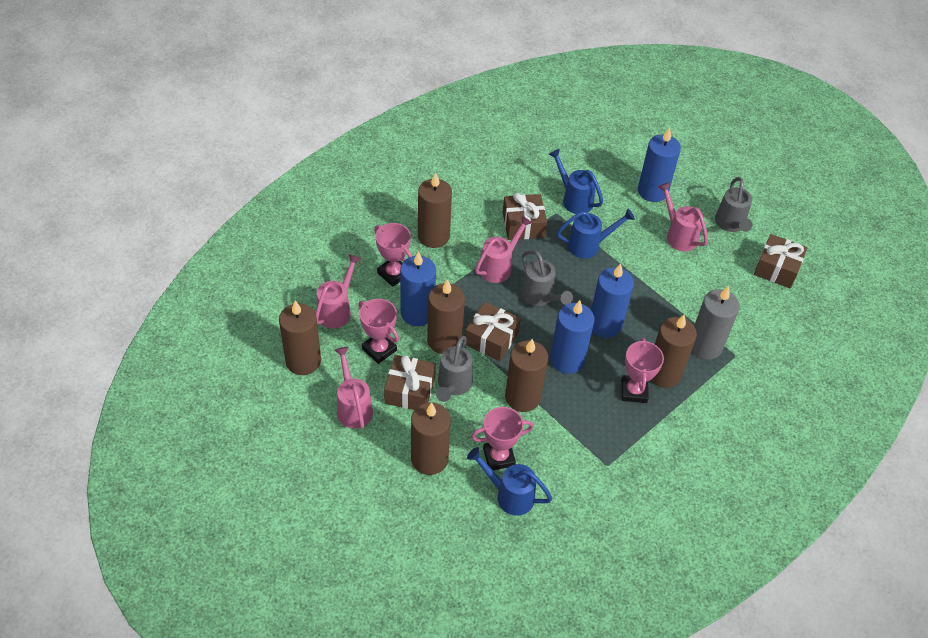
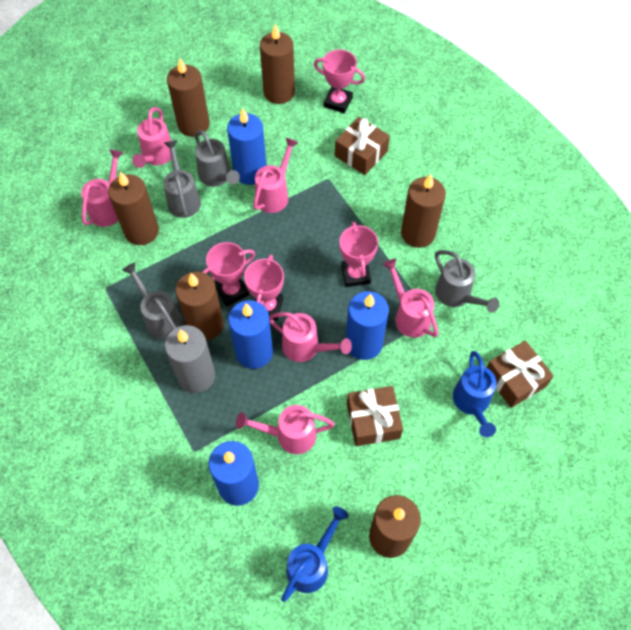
blue watering can: 3 -> 2
brown gift: 4 -> 3
grey watering can: 3 -> 4
pink watering can: 4 -> 6

